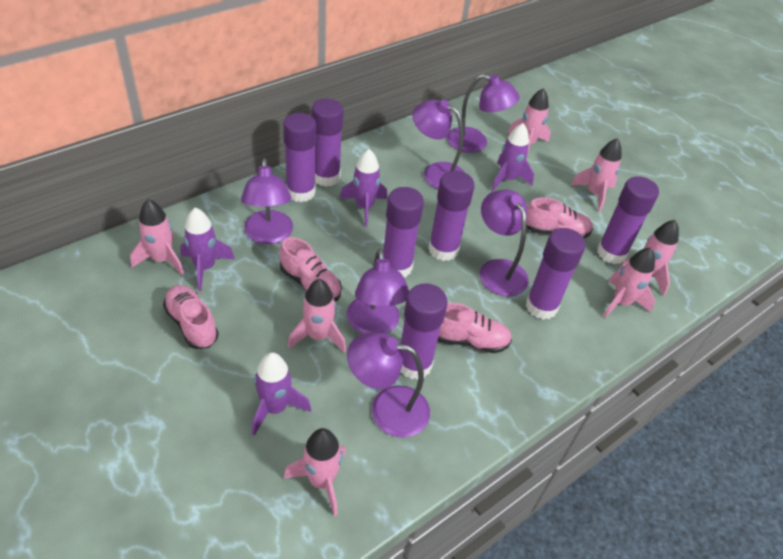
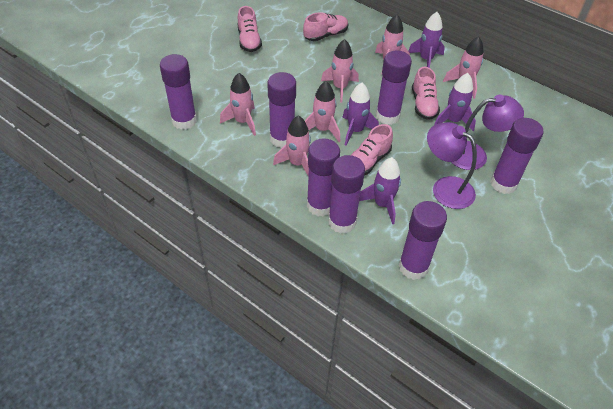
pink rocket: 7 -> 6
purple lamp: 6 -> 2

